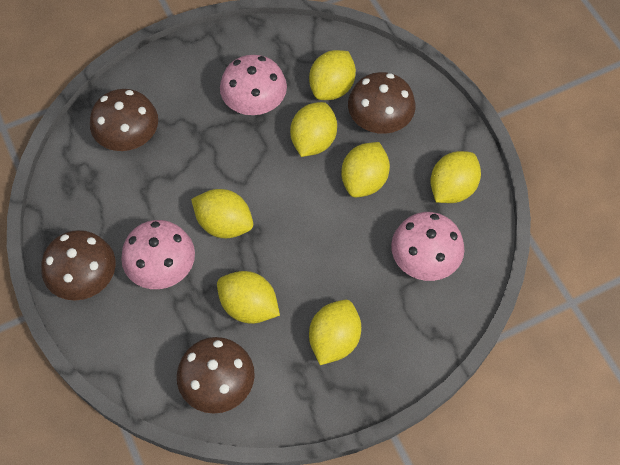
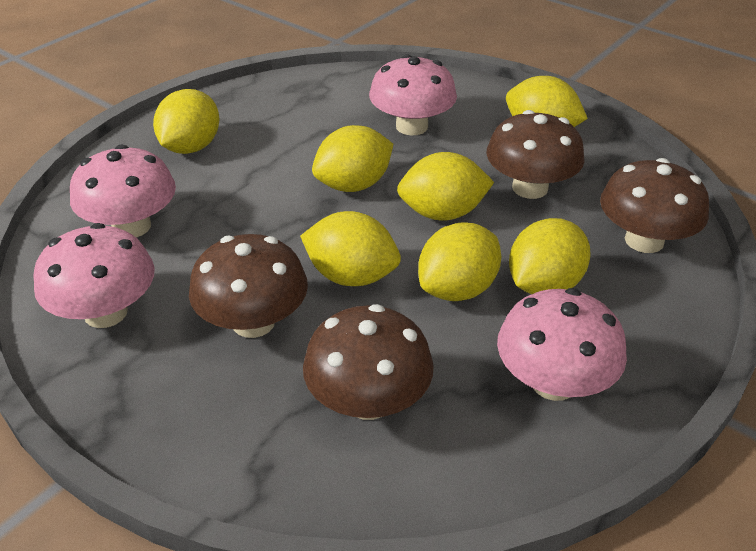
pink mushroom: 3 -> 4

